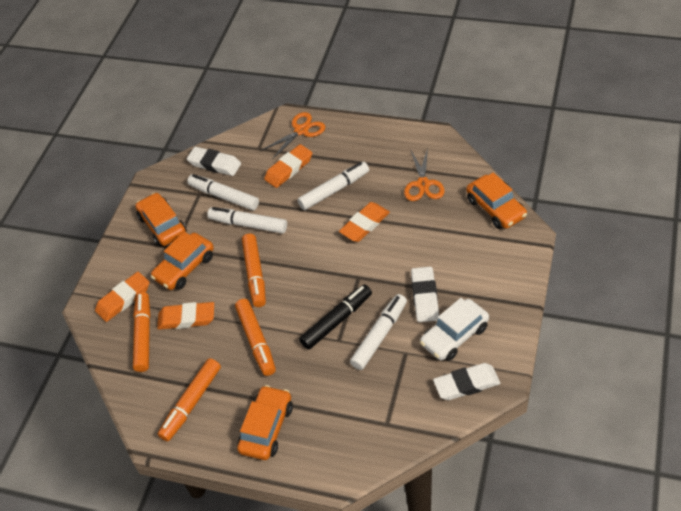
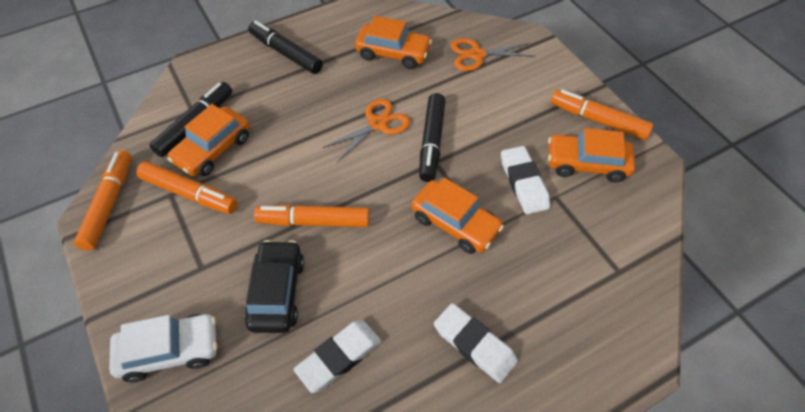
black car: 0 -> 1
black marker: 1 -> 3
orange eraser: 4 -> 0
white marker: 4 -> 0

